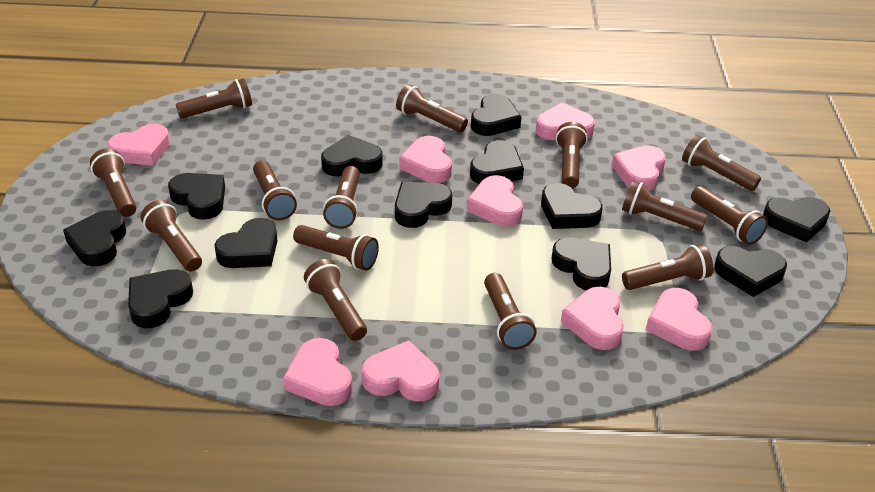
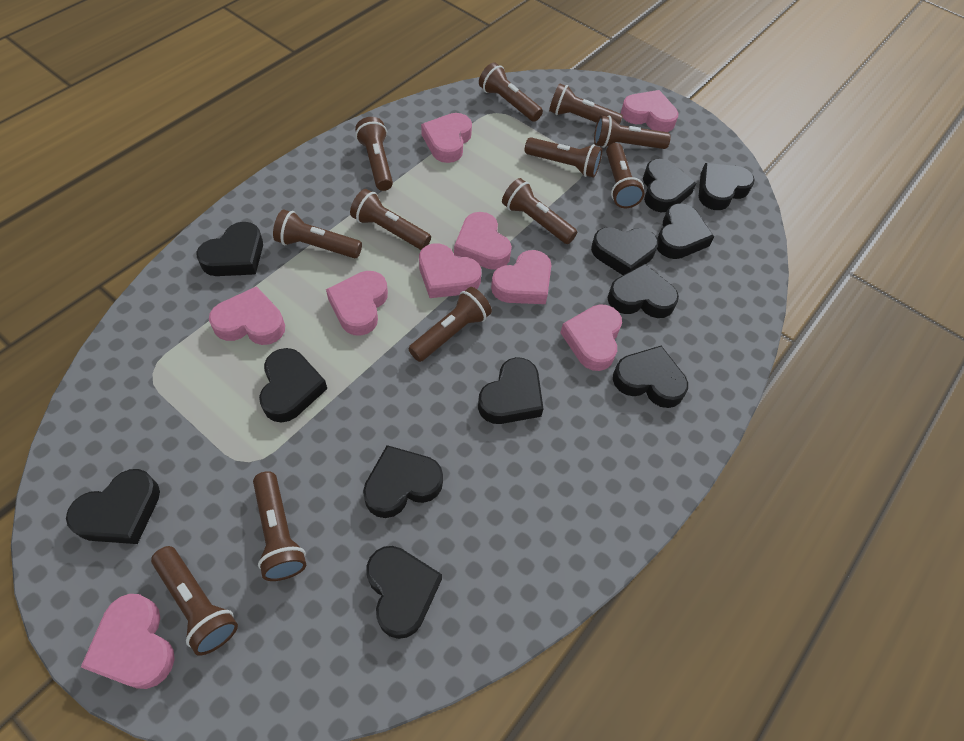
brown flashlight: 14 -> 12

